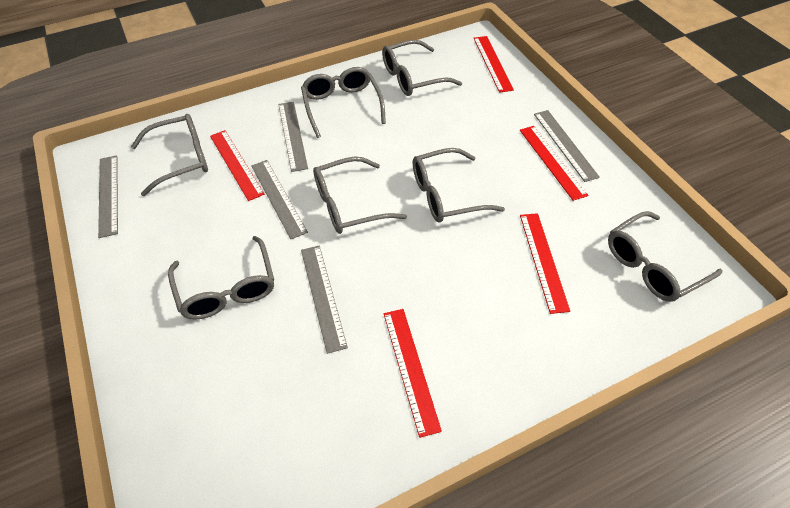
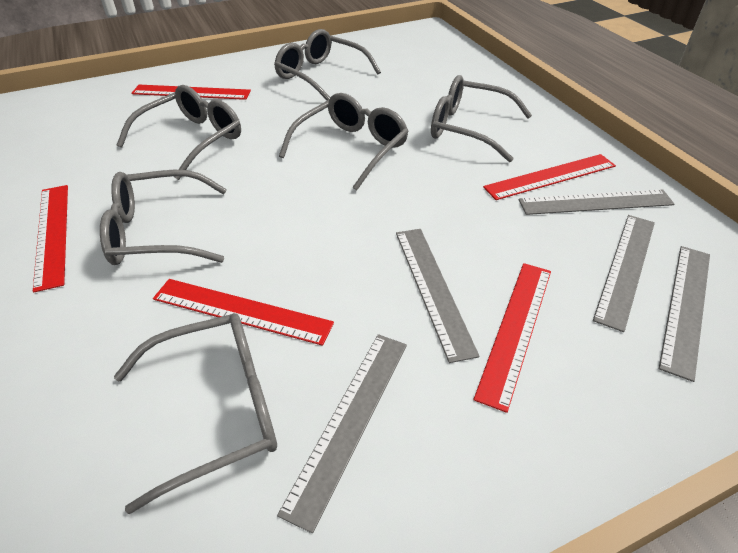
grey glasses: 7 -> 6

